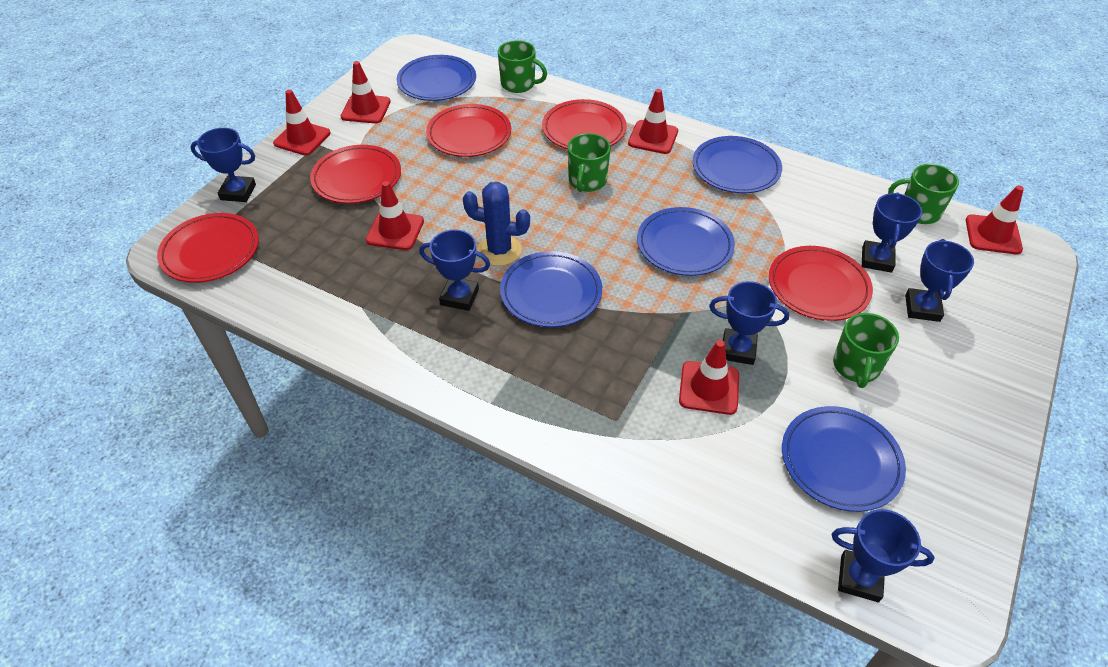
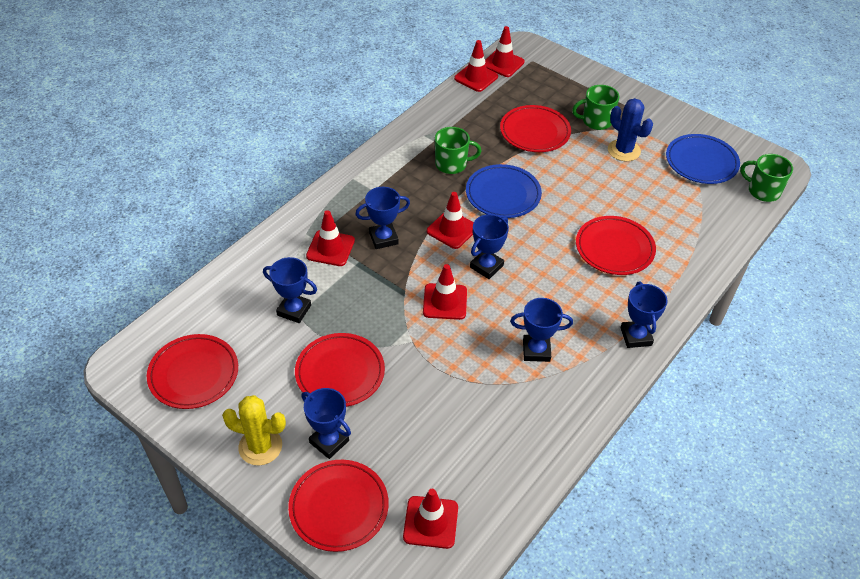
blue plate: 5 -> 2
green mug: 4 -> 3
yellow cactus: 0 -> 1

